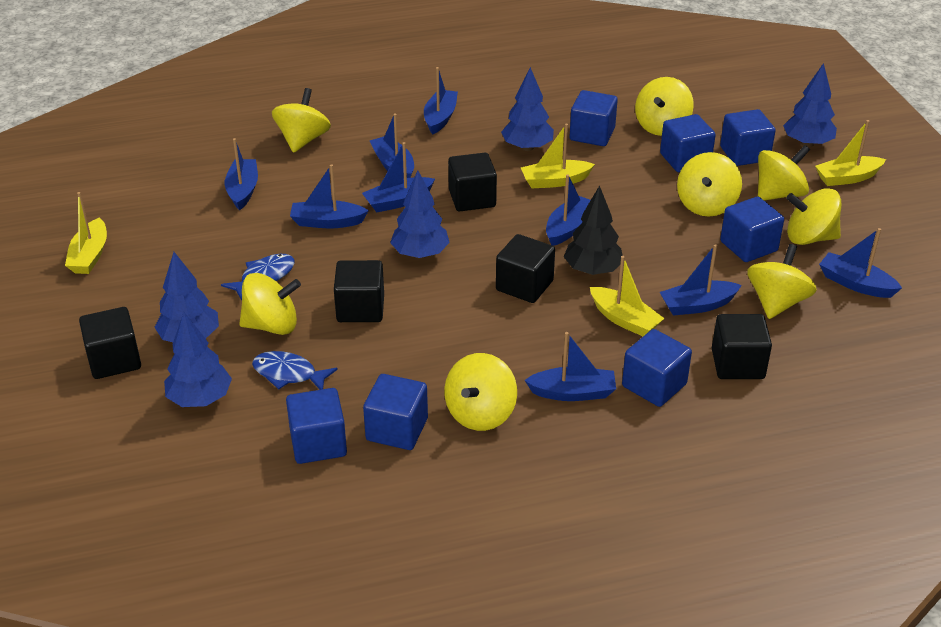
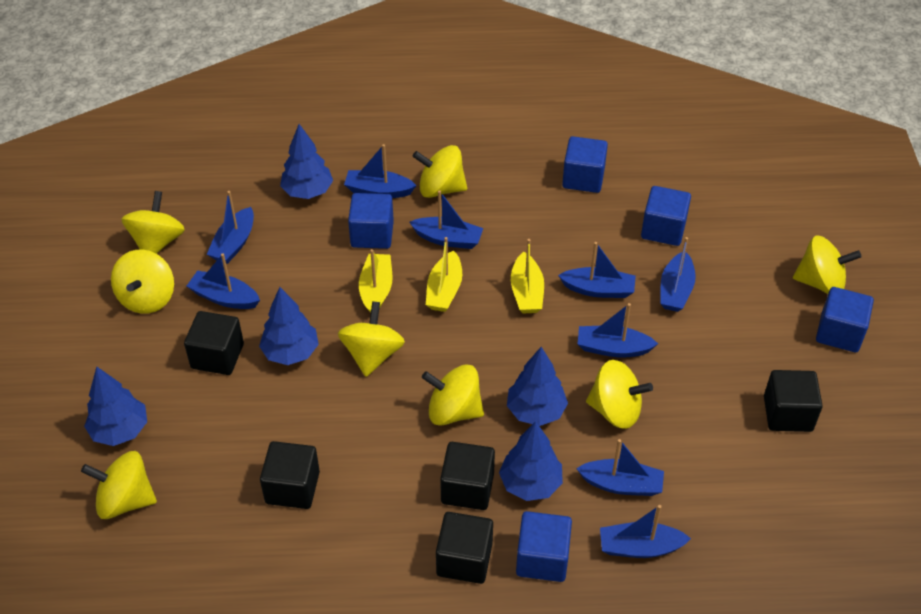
black tree: 1 -> 0
blue cube: 7 -> 5
blue fish: 2 -> 0
yellow boat: 4 -> 3

